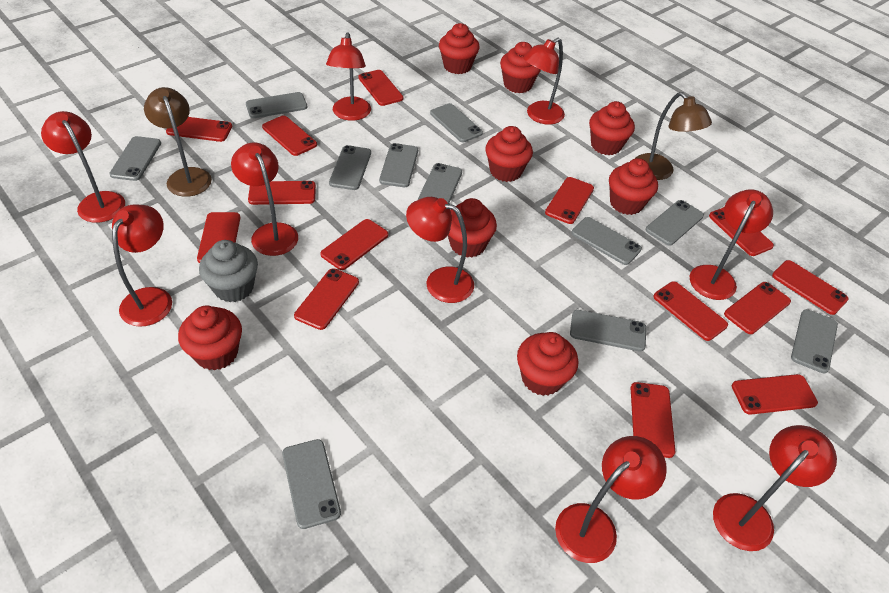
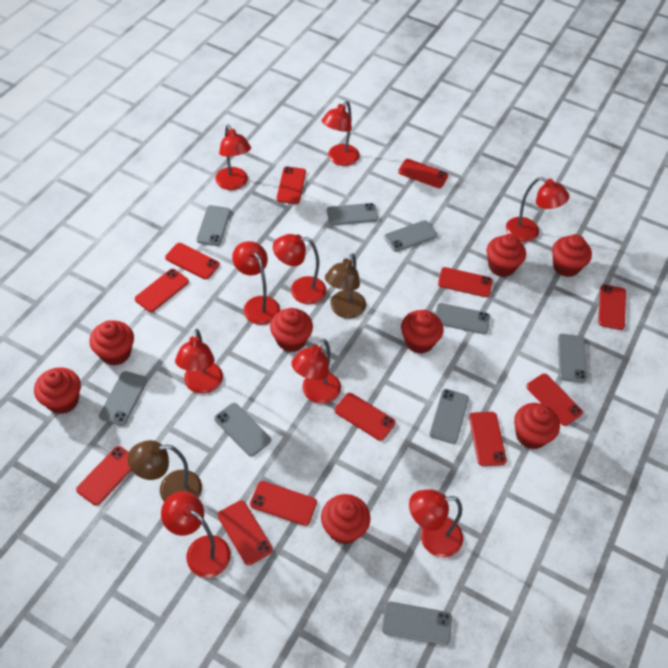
grey cupcake: 1 -> 0
grey phone: 11 -> 9
red phone: 14 -> 12

